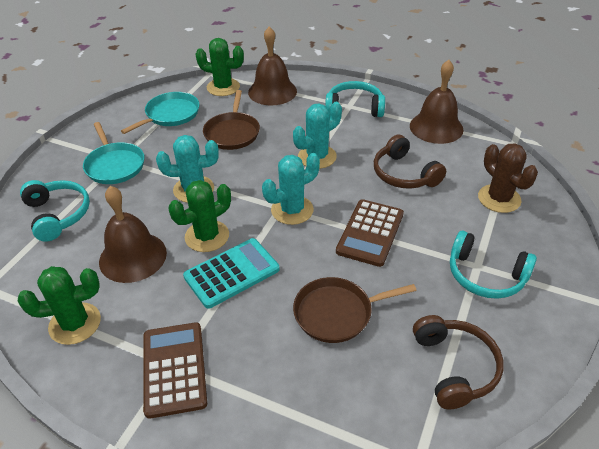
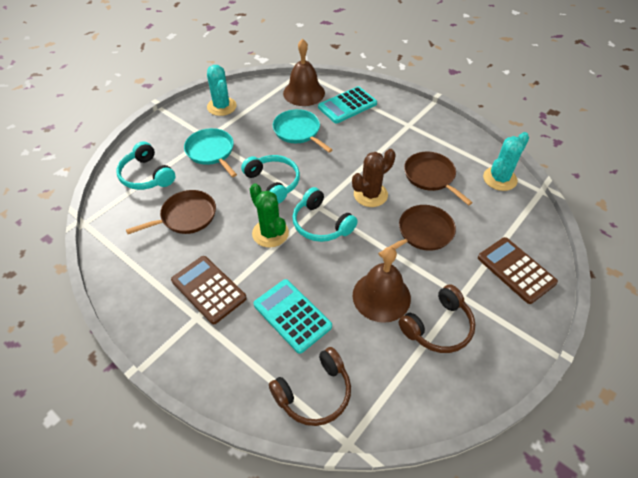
brown bell: 3 -> 2
brown pan: 2 -> 3
green cactus: 3 -> 1
turquoise cactus: 3 -> 2
turquoise calculator: 1 -> 2

